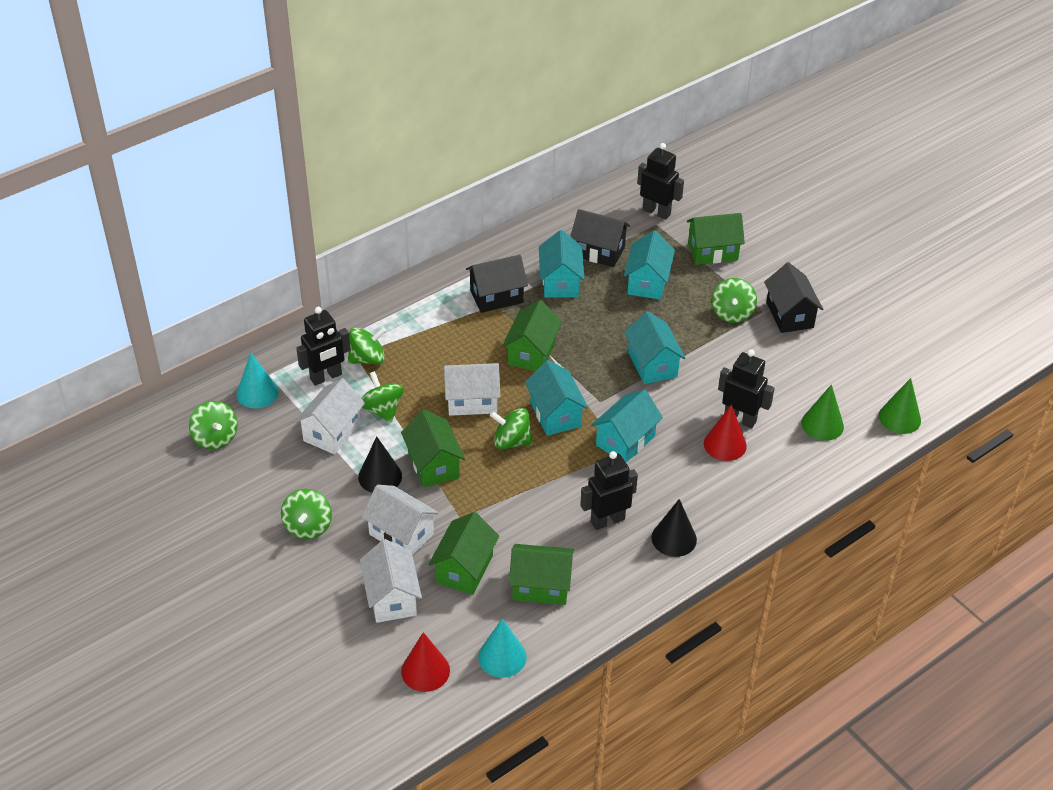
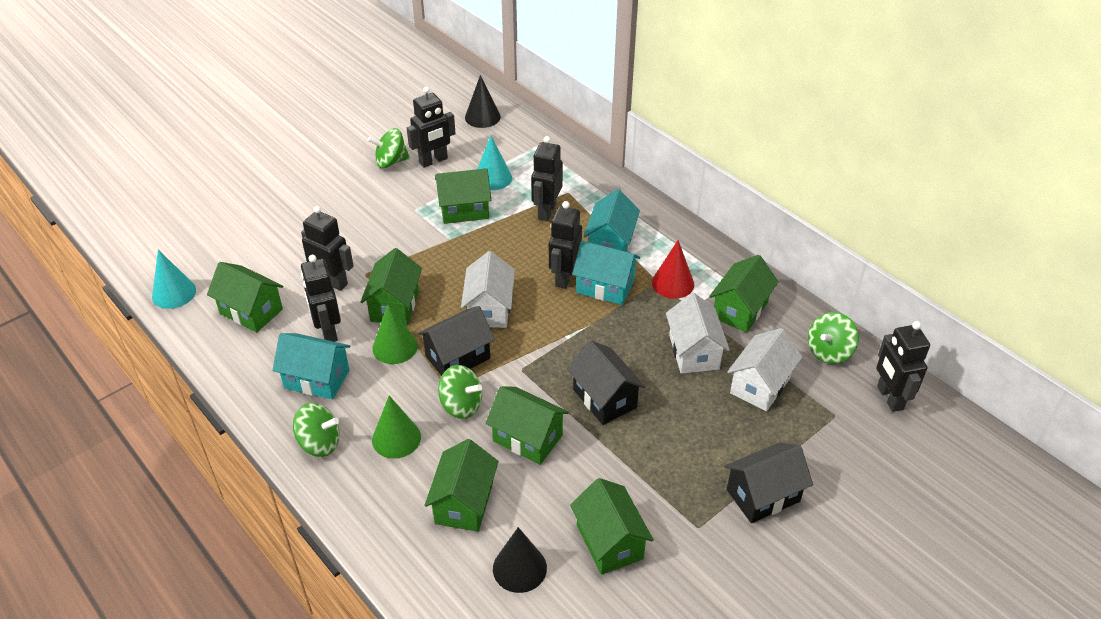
black robot: 4 -> 6
green house: 5 -> 7
green spinning top: 6 -> 4
red cone: 2 -> 1
turquoise house: 5 -> 3
white house: 4 -> 3

